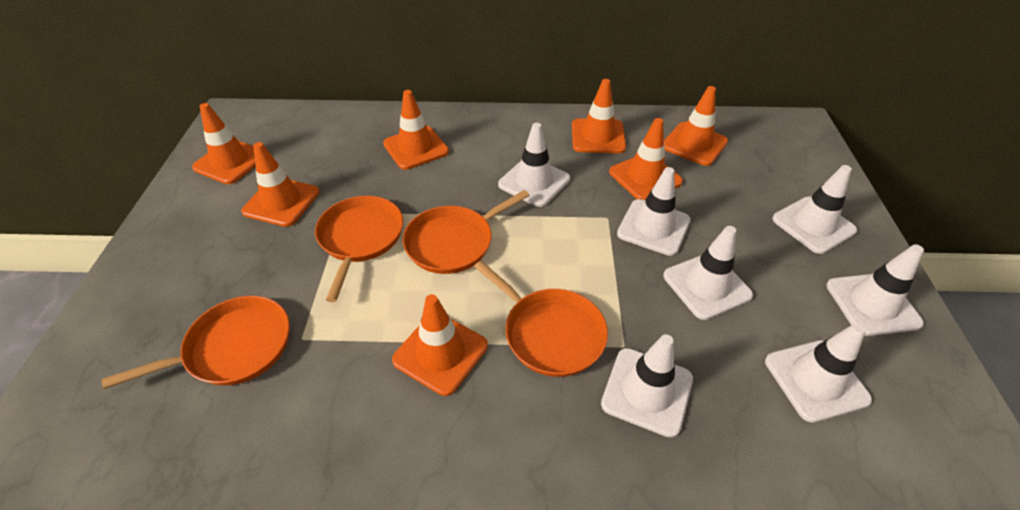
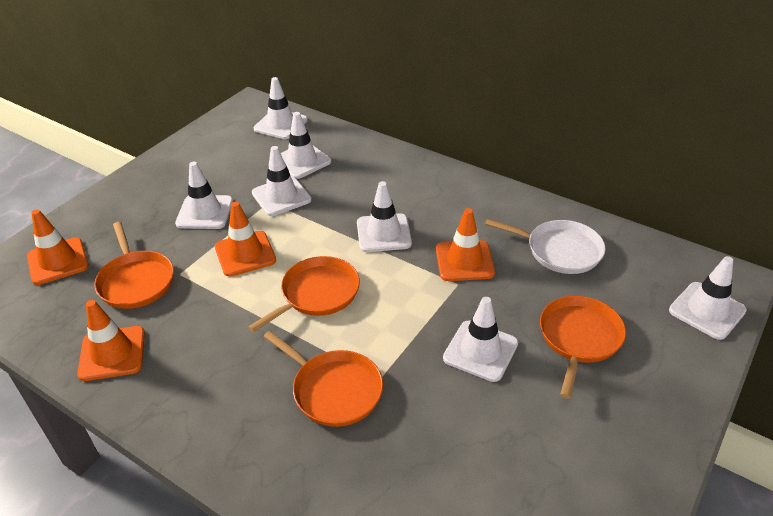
orange traffic cone: 7 -> 4
white pan: 0 -> 1

